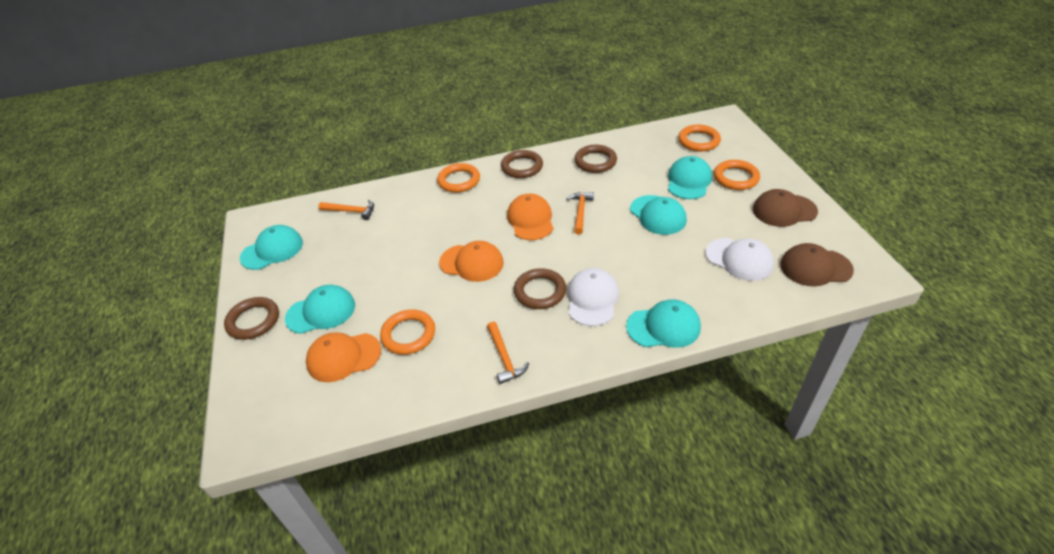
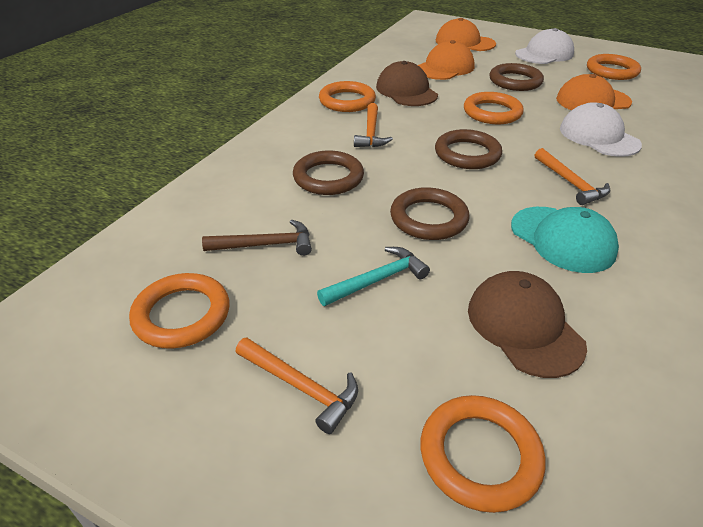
brown hammer: 0 -> 1
orange ring: 4 -> 5
turquoise cap: 5 -> 1
turquoise hammer: 0 -> 1

